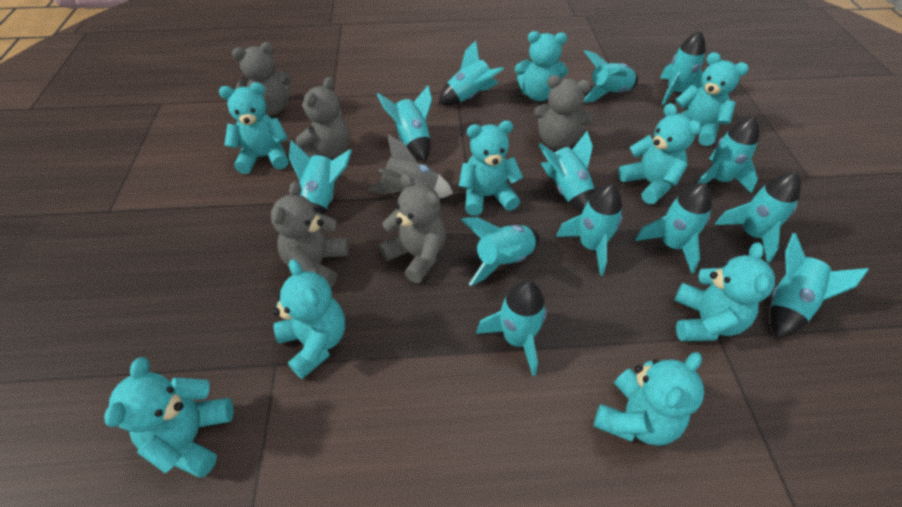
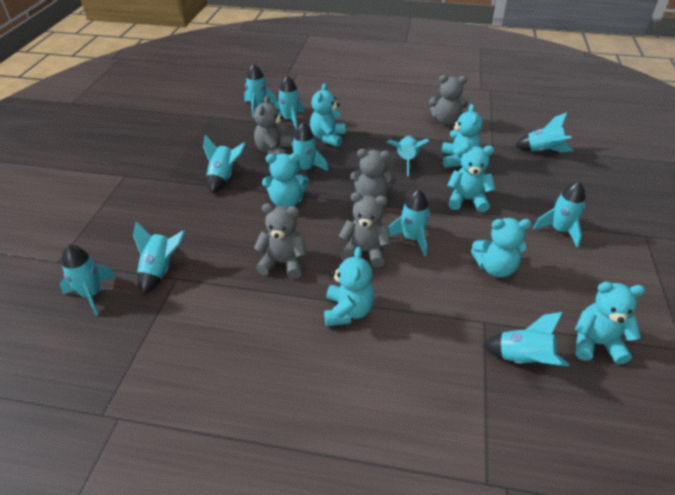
grey rocket: 1 -> 0
turquoise rocket: 13 -> 11
turquoise teddy bear: 9 -> 7

